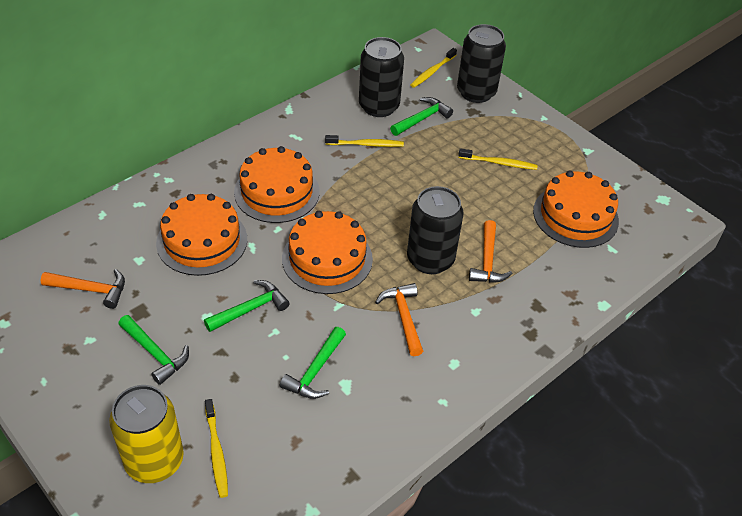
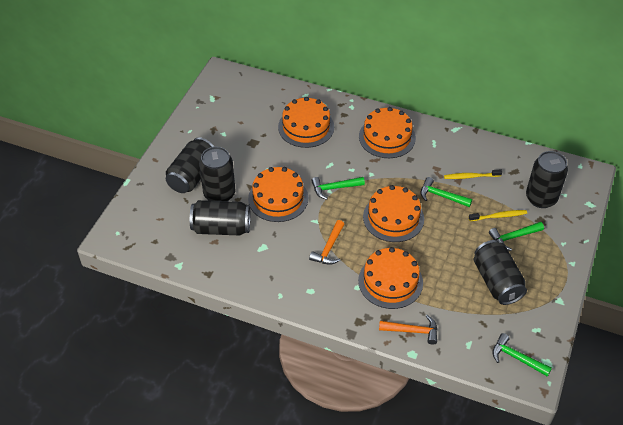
black can: 3 -> 5
orange cake: 4 -> 5
orange hammer: 3 -> 2
yellow can: 1 -> 0
yellow toothbrush: 4 -> 2

